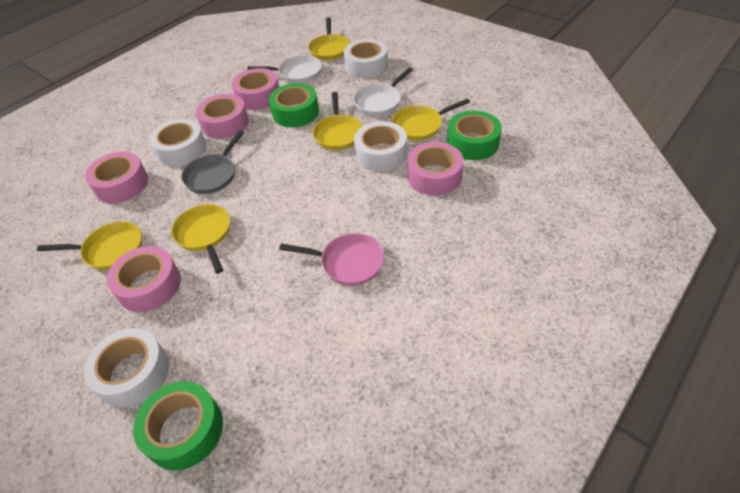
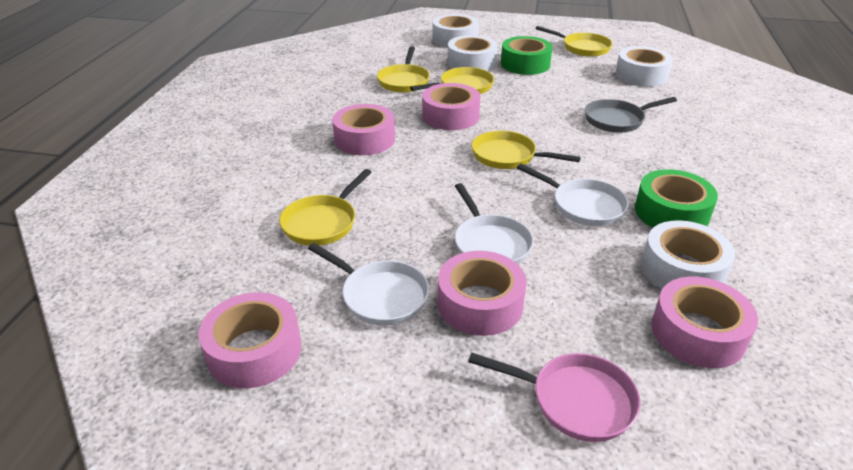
green tape: 3 -> 2
white pan: 2 -> 3

